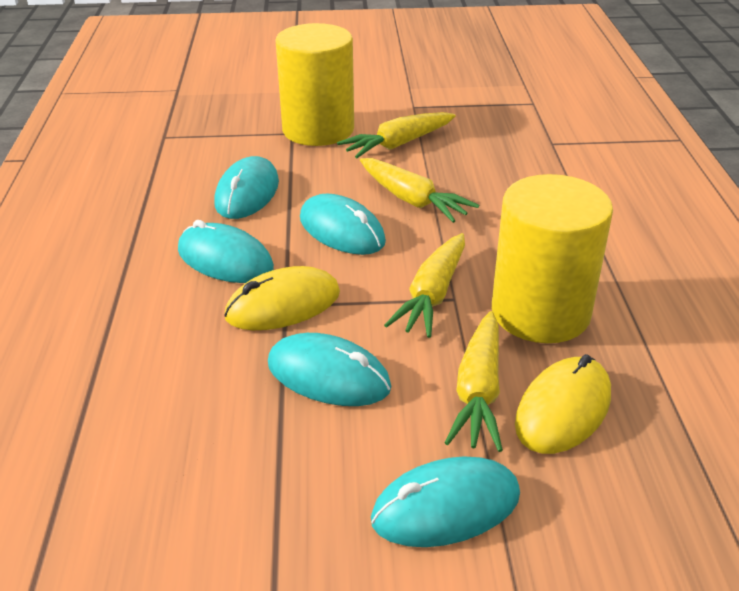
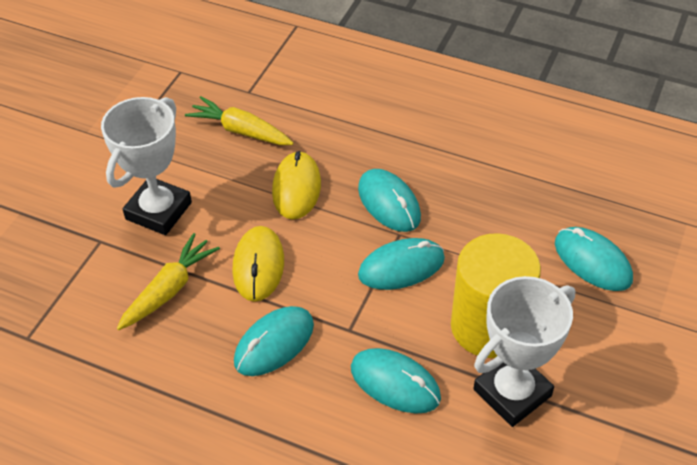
white trophy: 0 -> 2
yellow carrot: 4 -> 2
yellow cylinder: 2 -> 1

